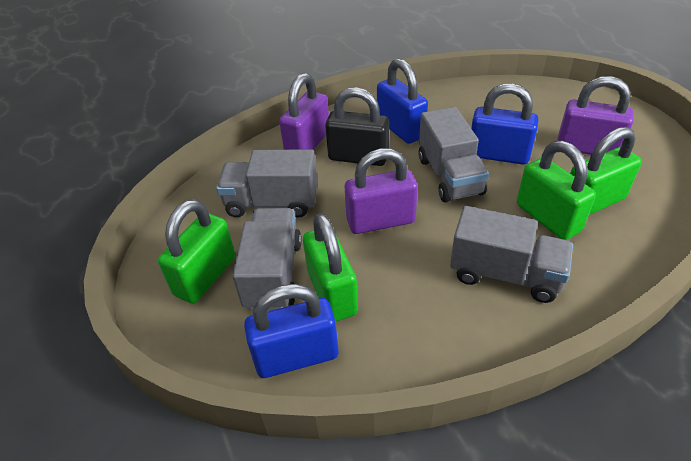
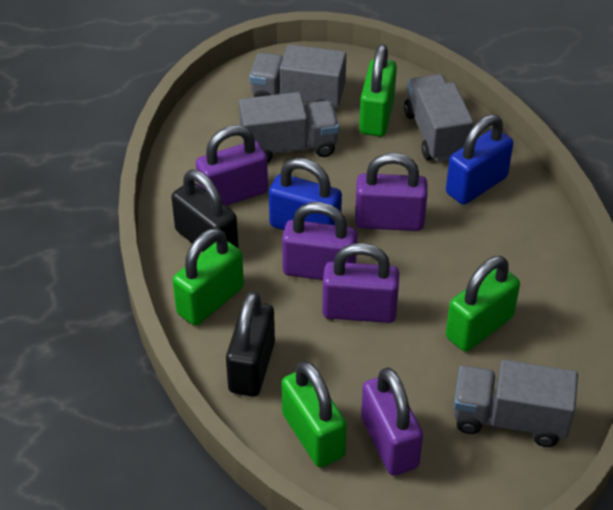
black padlock: 1 -> 2
blue padlock: 3 -> 2
purple padlock: 3 -> 5

